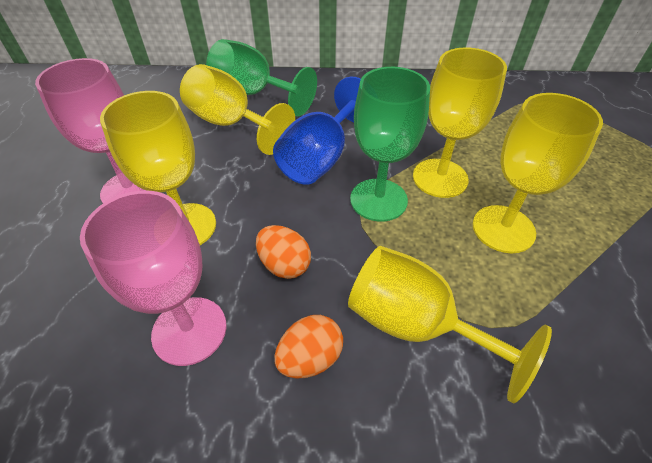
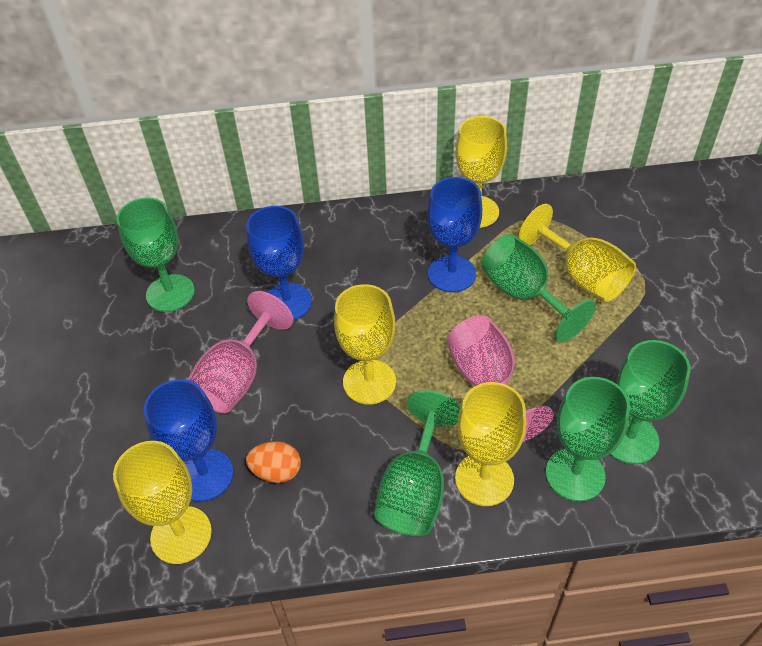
blue goblet: 1 -> 3
green goblet: 2 -> 5
orange egg: 2 -> 1

